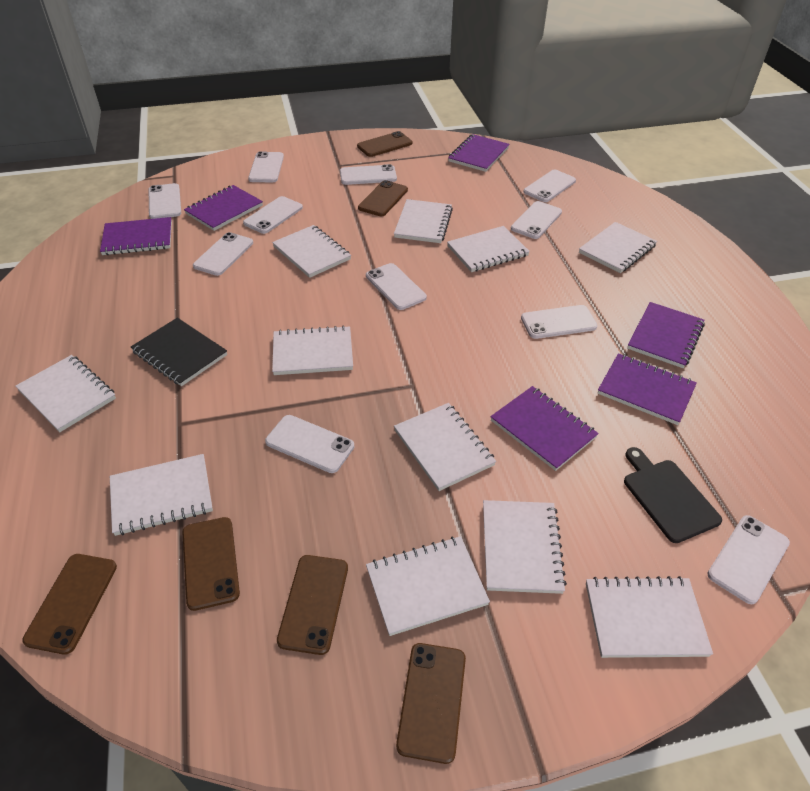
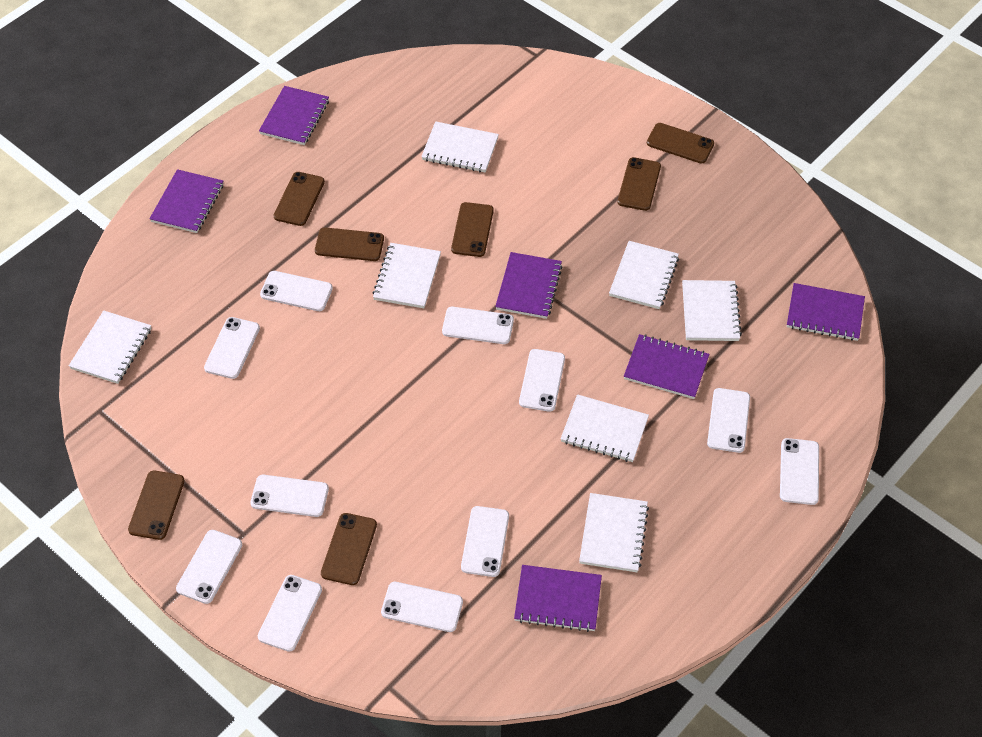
black cutting board: 1 -> 0
black notebook: 1 -> 0
brown phone: 6 -> 7
white notebook: 11 -> 7

